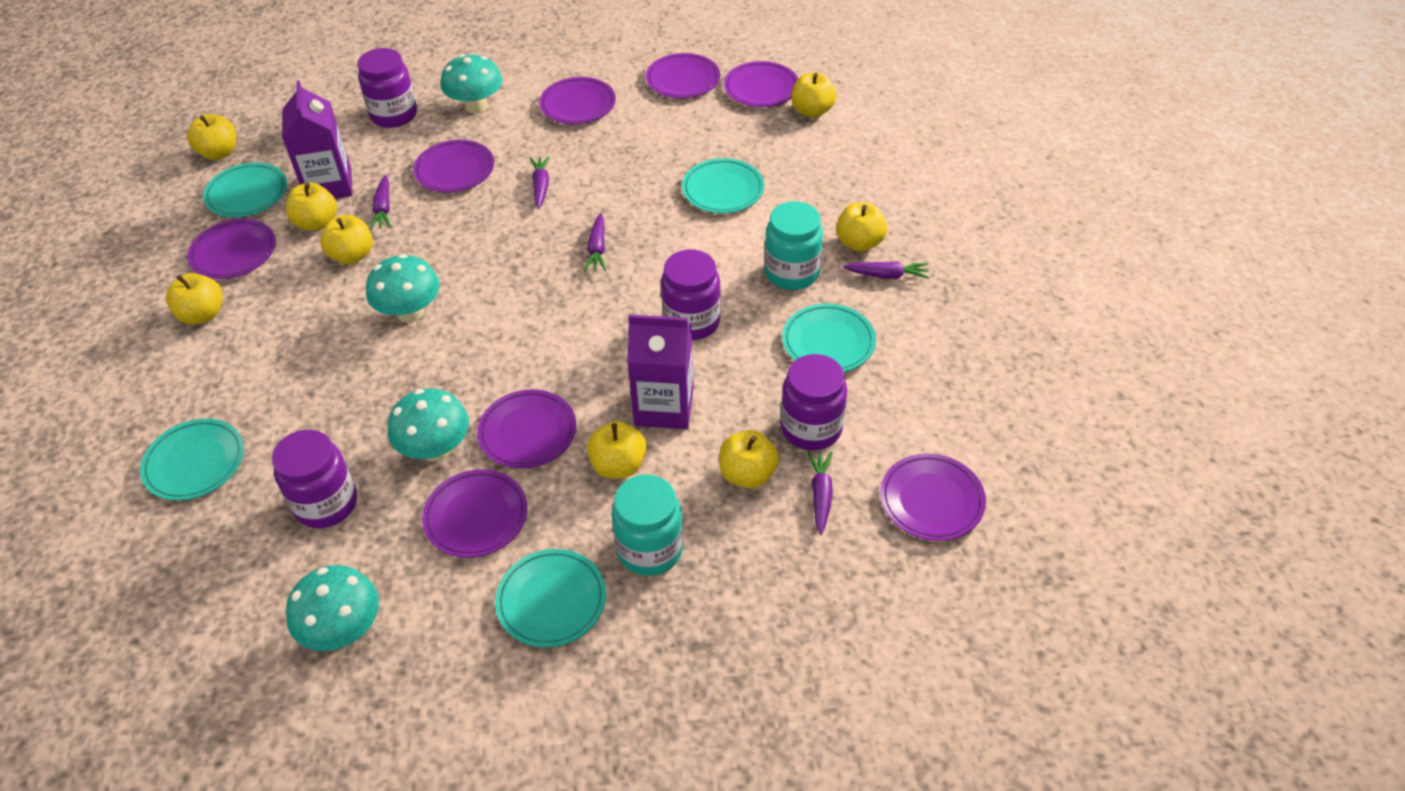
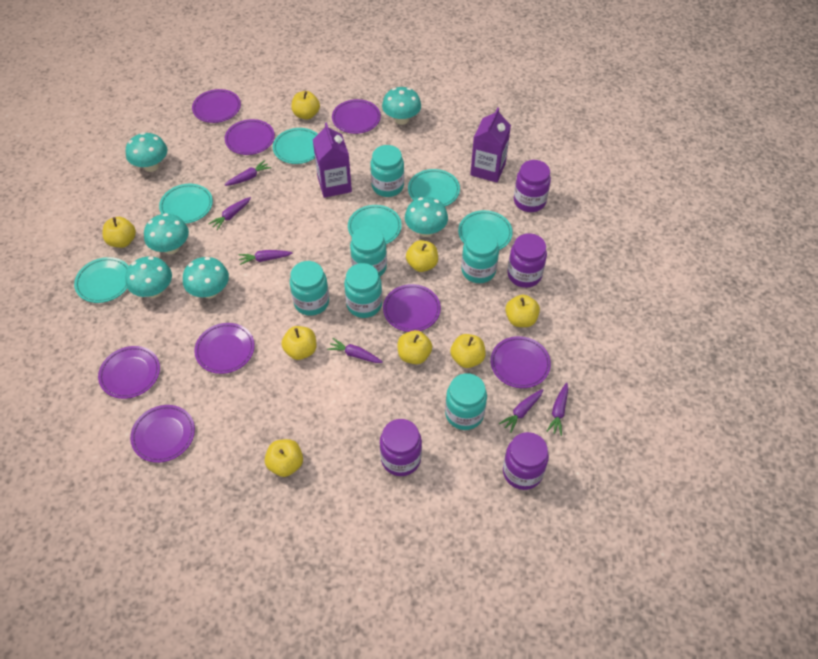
purple carrot: 5 -> 6
turquoise jar: 2 -> 6
turquoise mushroom: 4 -> 6
turquoise plate: 5 -> 6

